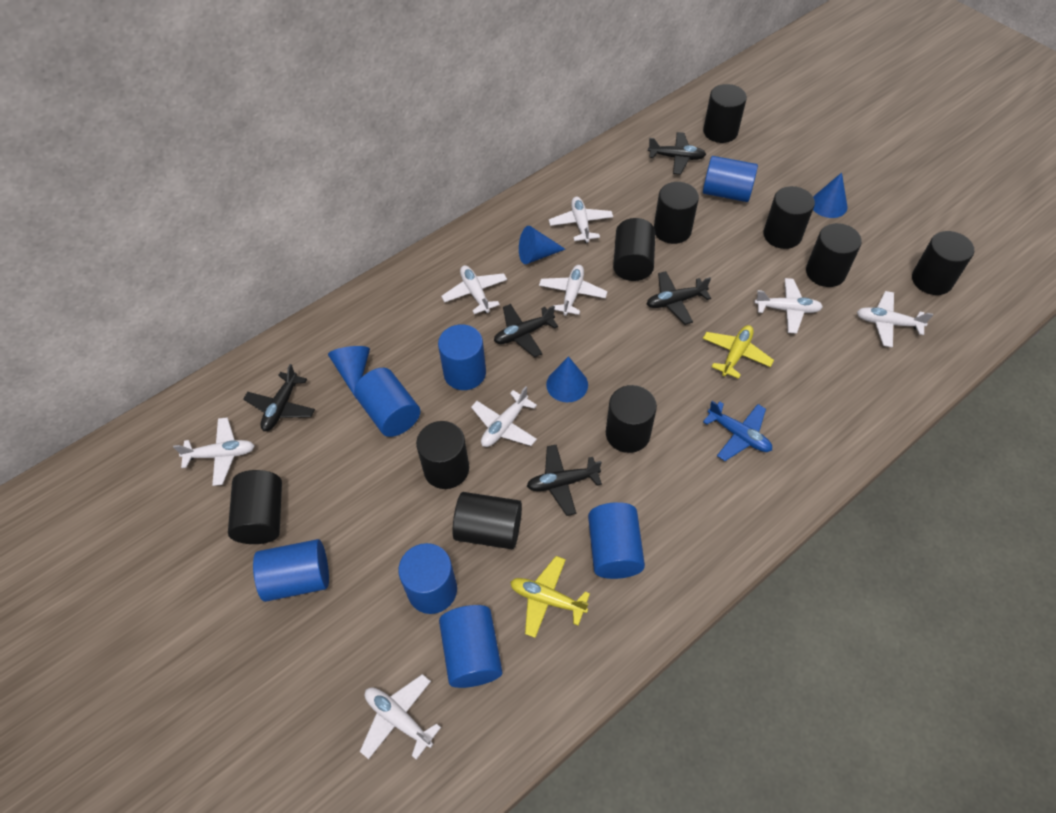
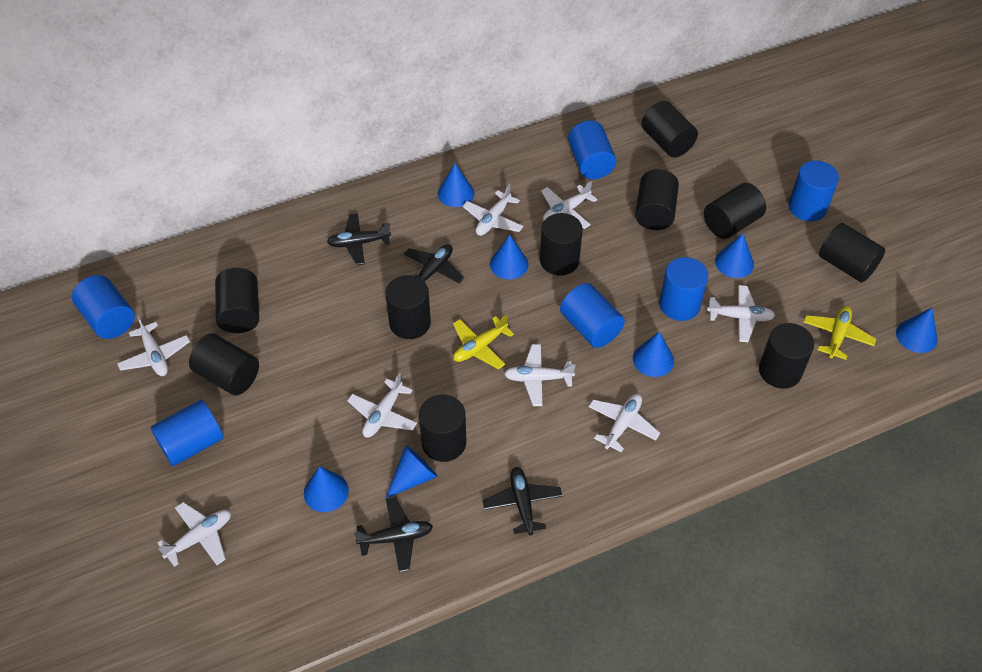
black plane: 5 -> 4
blue cone: 4 -> 7
blue cylinder: 7 -> 6
blue plane: 1 -> 0

